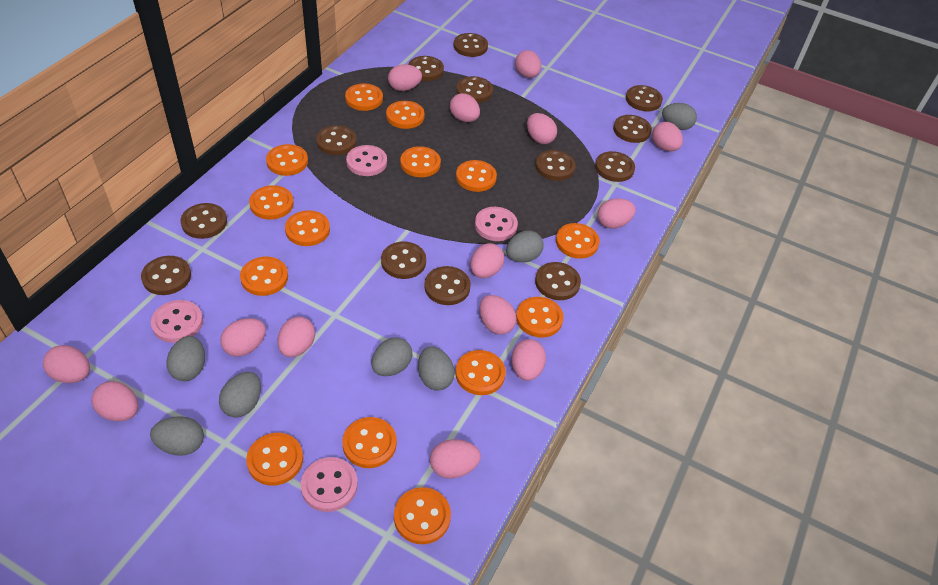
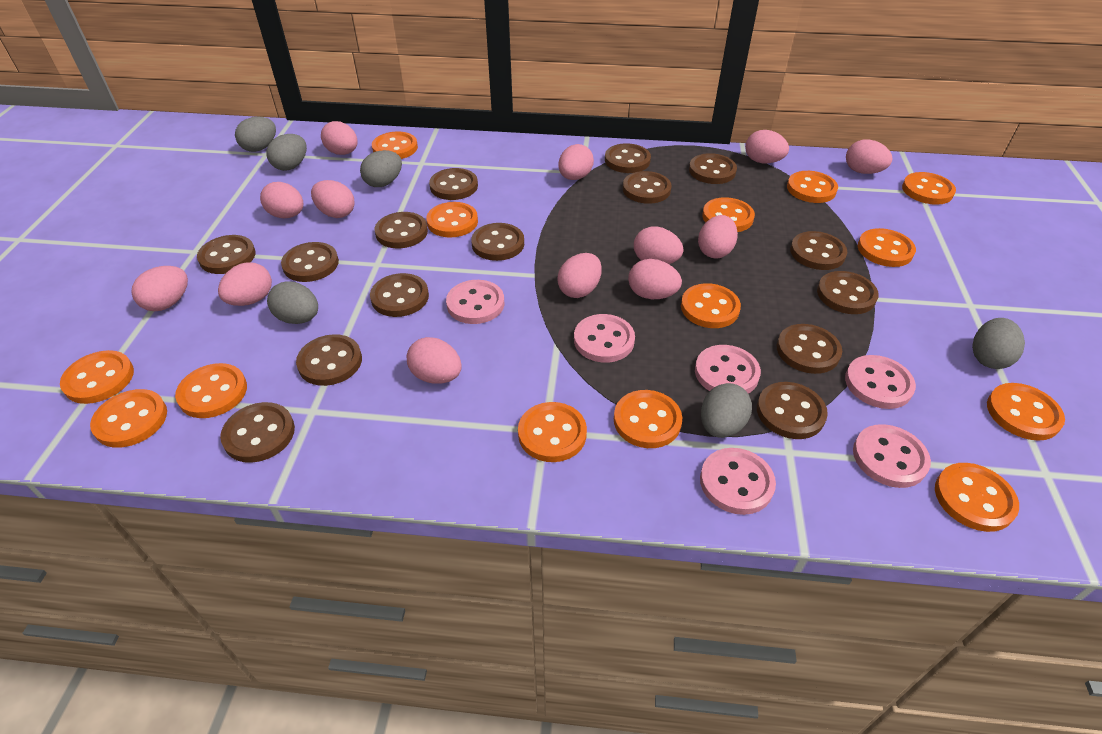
brown button: 13 -> 15
grey egg: 7 -> 6
pink button: 4 -> 6
pink egg: 14 -> 13

